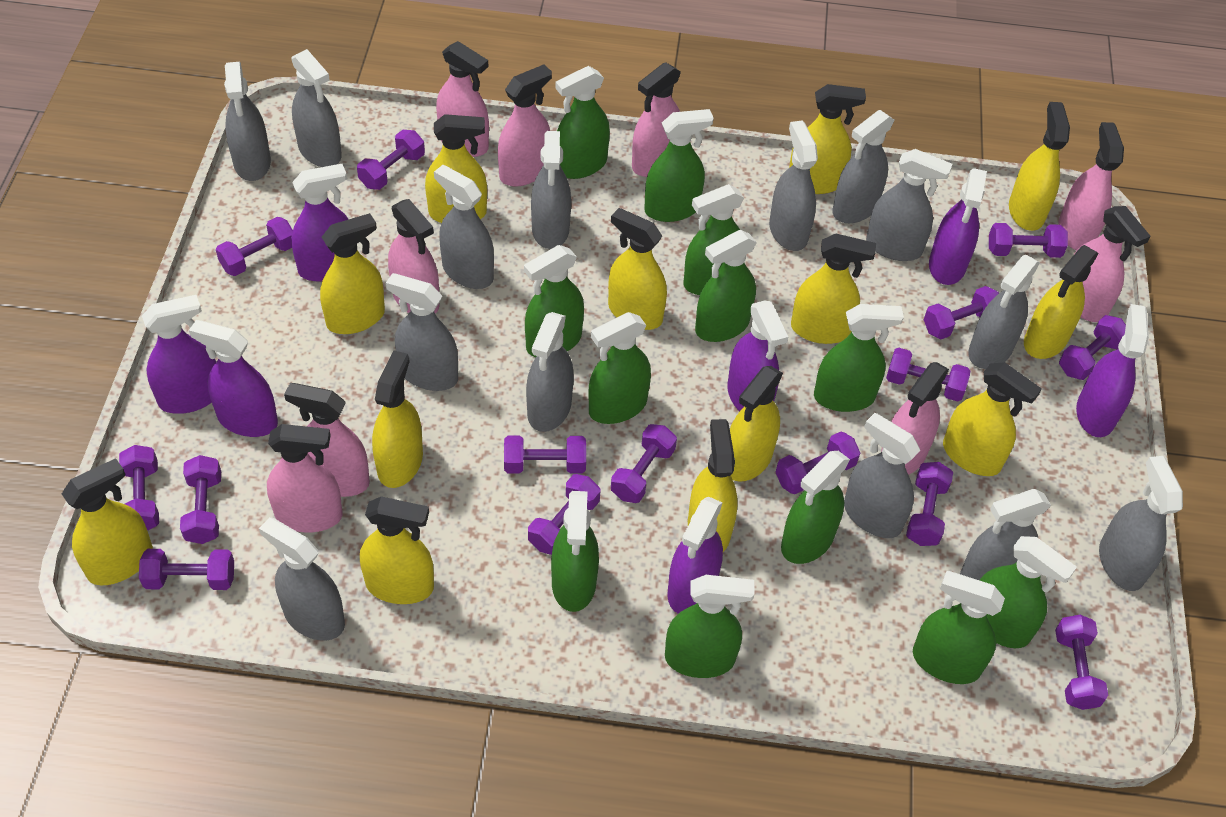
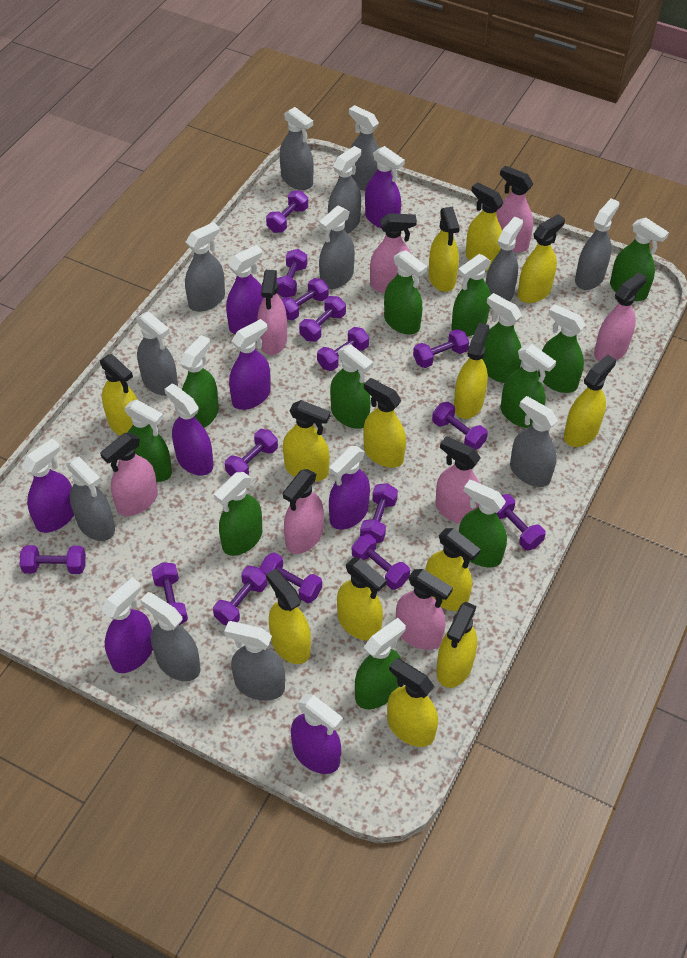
grey spray bottle: 14 -> 12
pink spray bottle: 9 -> 8
purple spray bottle: 7 -> 8

